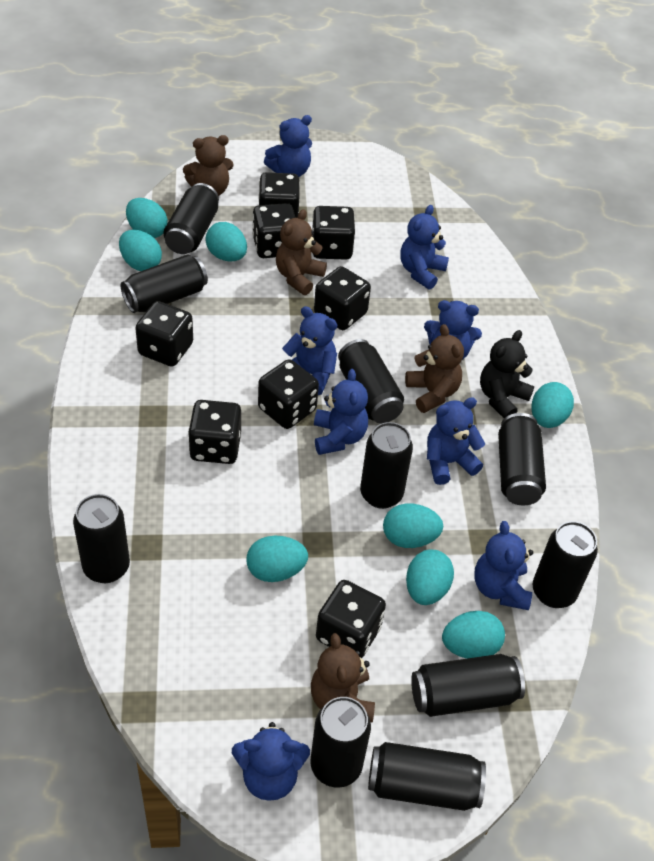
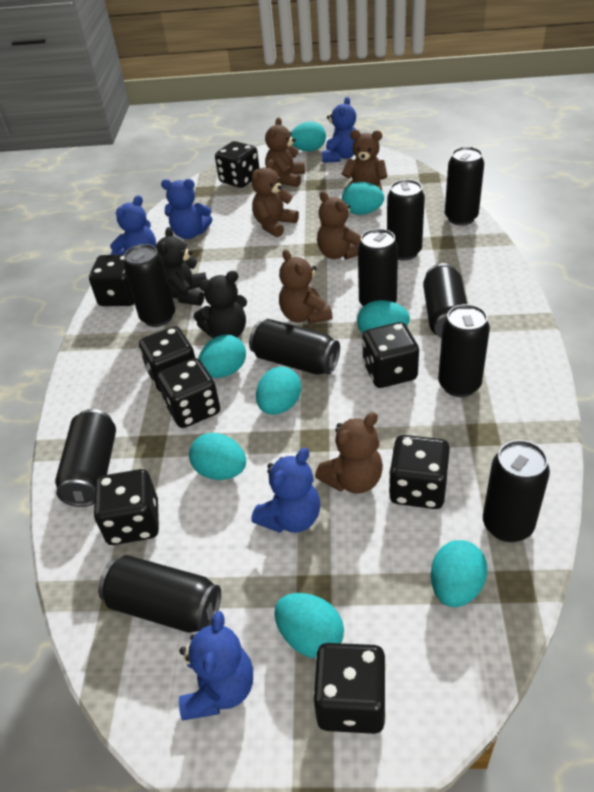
black teddy bear: 1 -> 2
blue teddy bear: 8 -> 5
brown teddy bear: 4 -> 6

